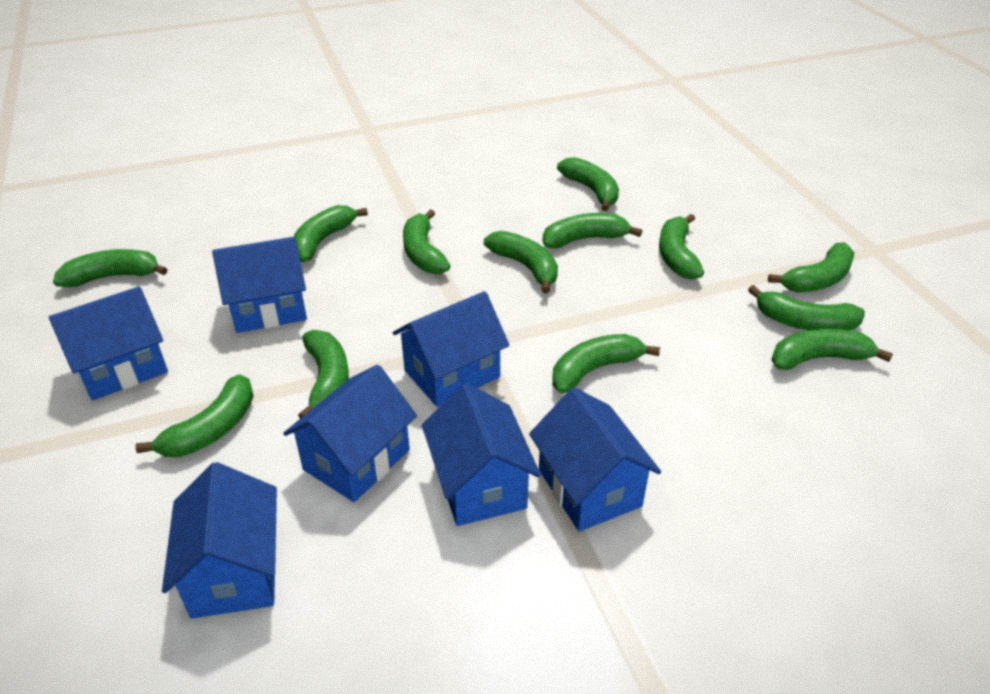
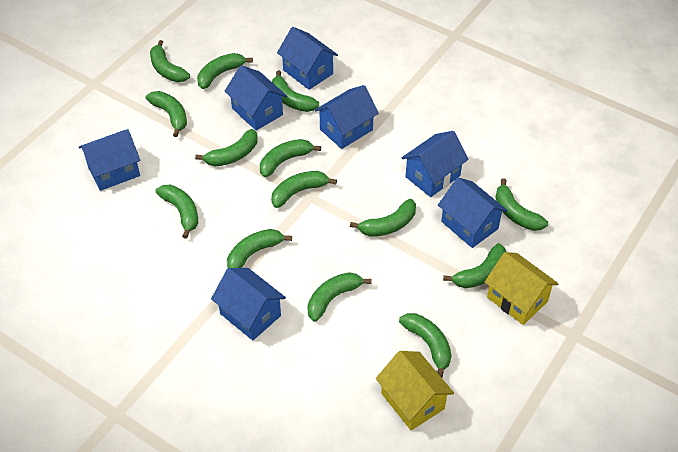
green banana: 13 -> 14
yellow house: 0 -> 2

